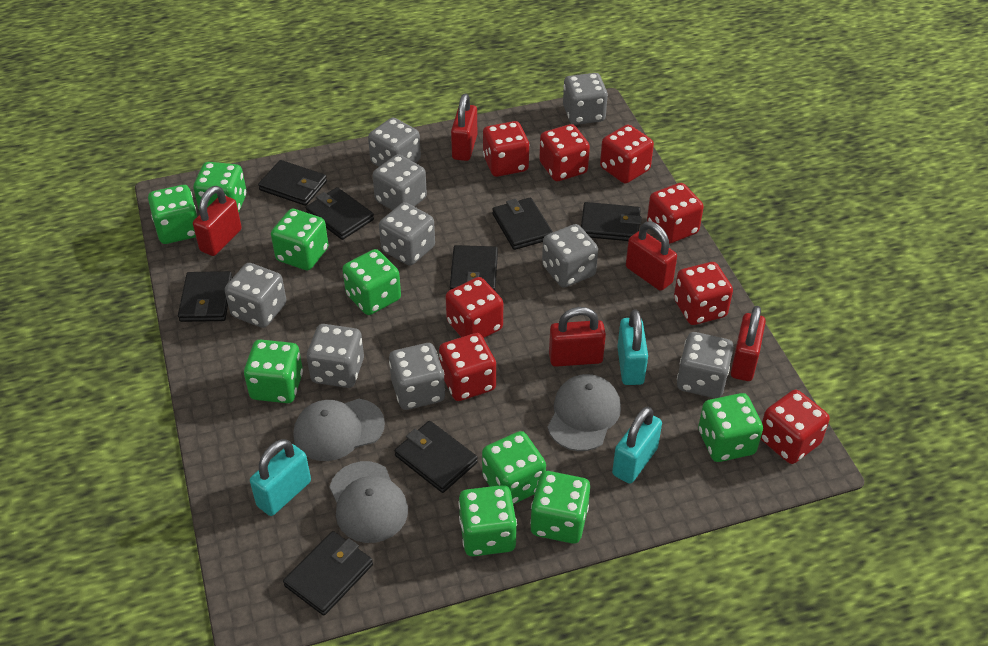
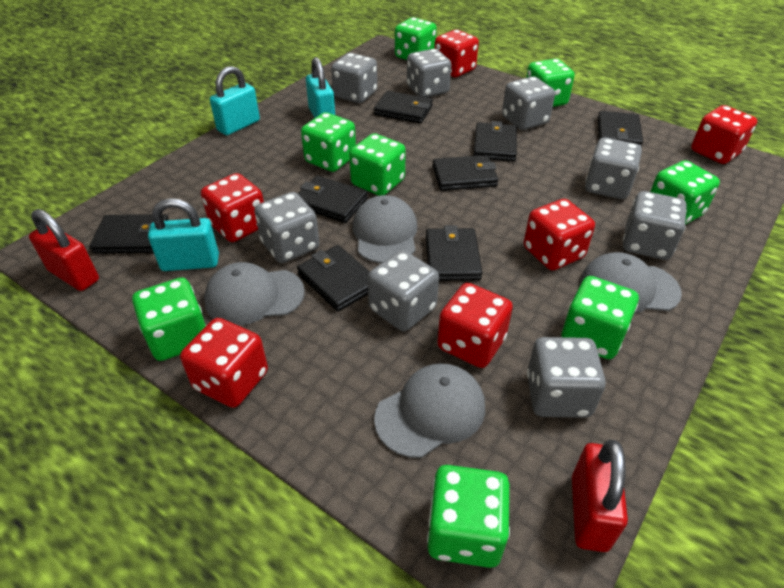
green dice: 9 -> 8
grey cap: 3 -> 4
grey dice: 9 -> 8
red dice: 8 -> 6
red padlock: 5 -> 2

